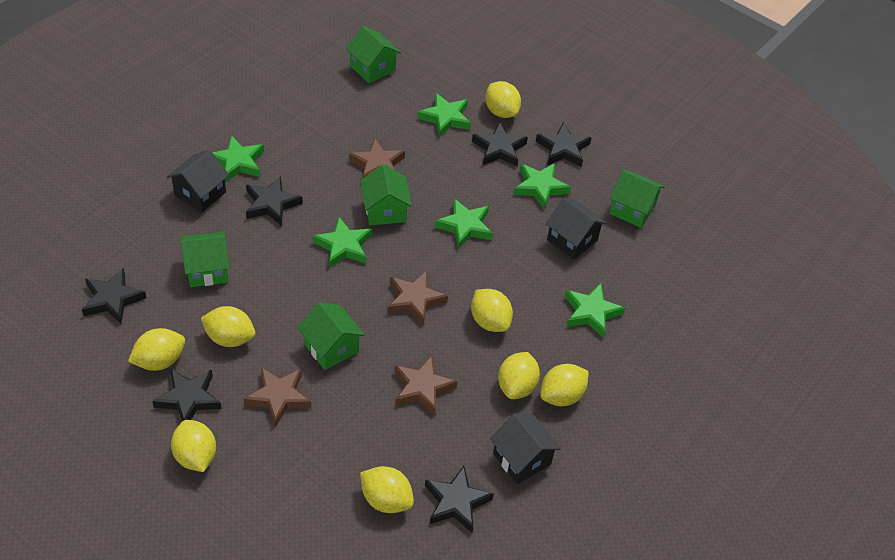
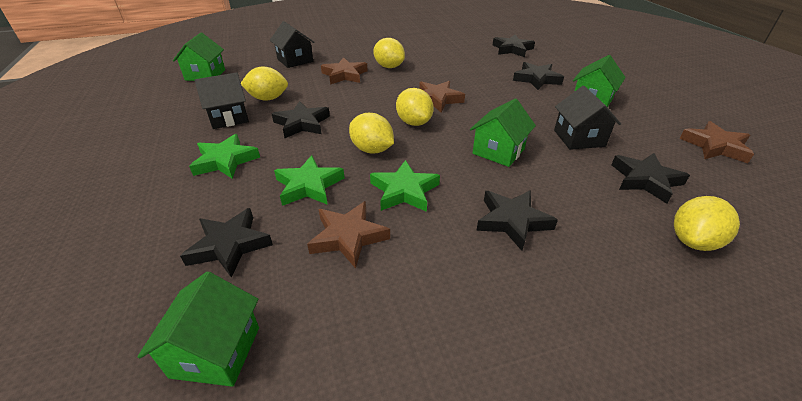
green house: 5 -> 4
green star: 6 -> 3
yellow lemon: 8 -> 5

